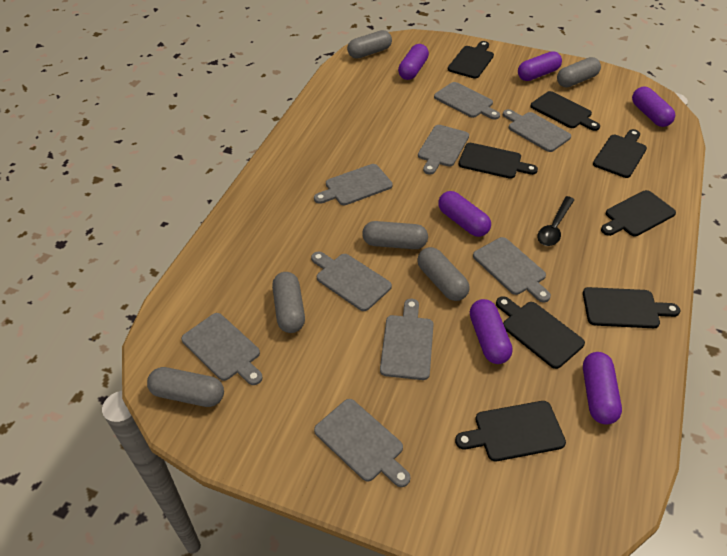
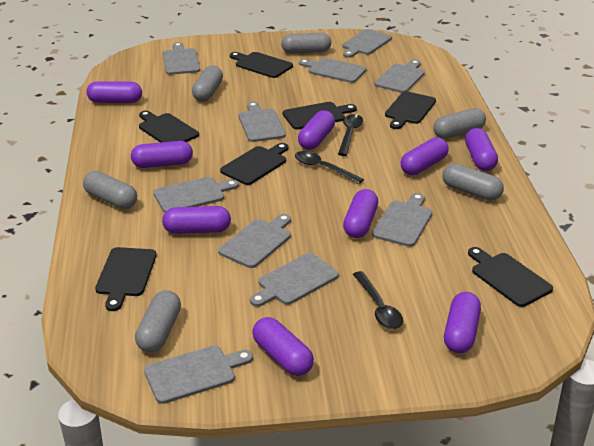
black cutting board: 8 -> 7
black spoon: 1 -> 3
grey cutting board: 9 -> 10
purple capsule: 6 -> 9

